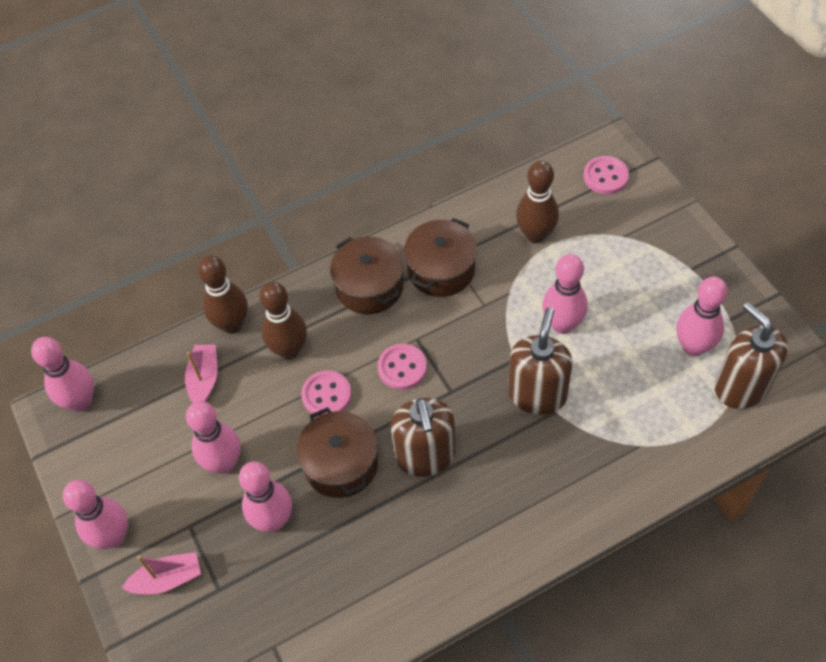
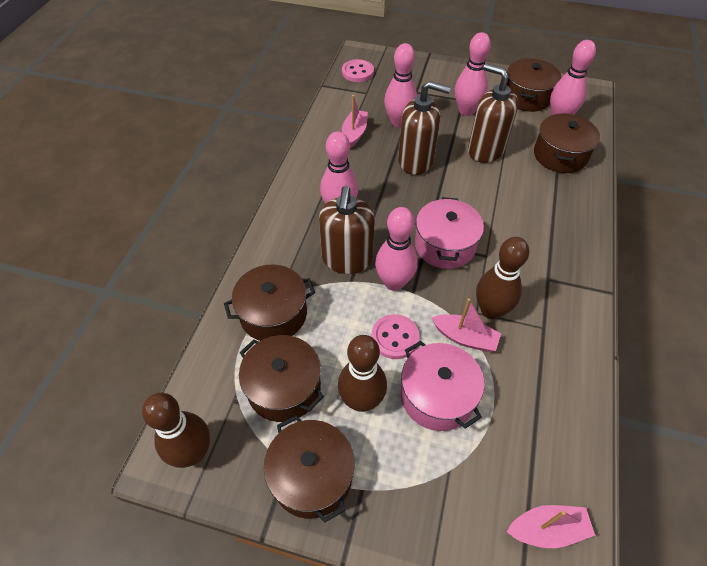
brown pot: 3 -> 5
pink boat: 2 -> 3
pink bowling pin: 6 -> 5
pink button: 3 -> 2
pink pot: 0 -> 2

